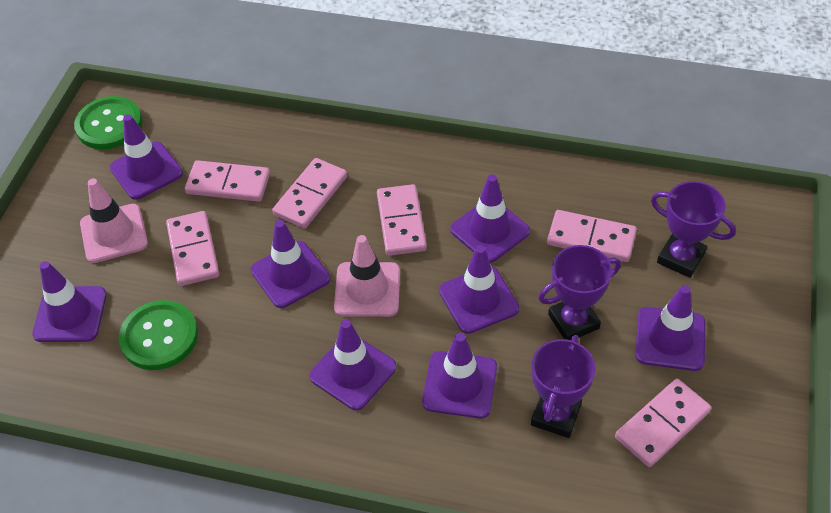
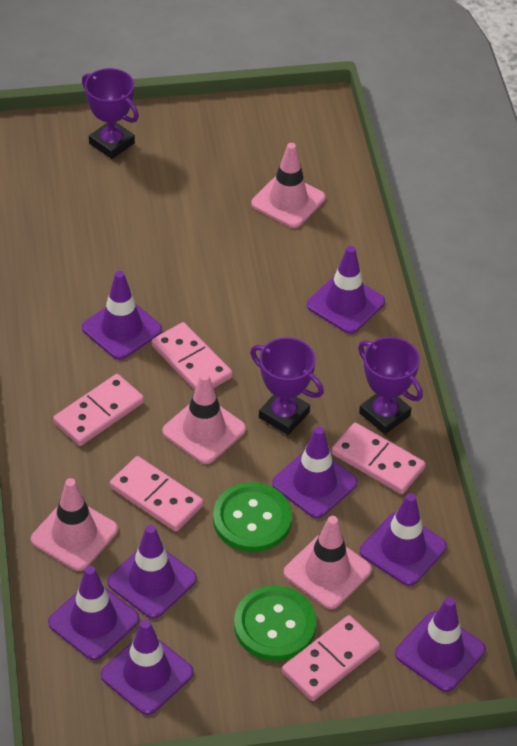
pink domino: 6 -> 5
pink traffic cone: 2 -> 4

